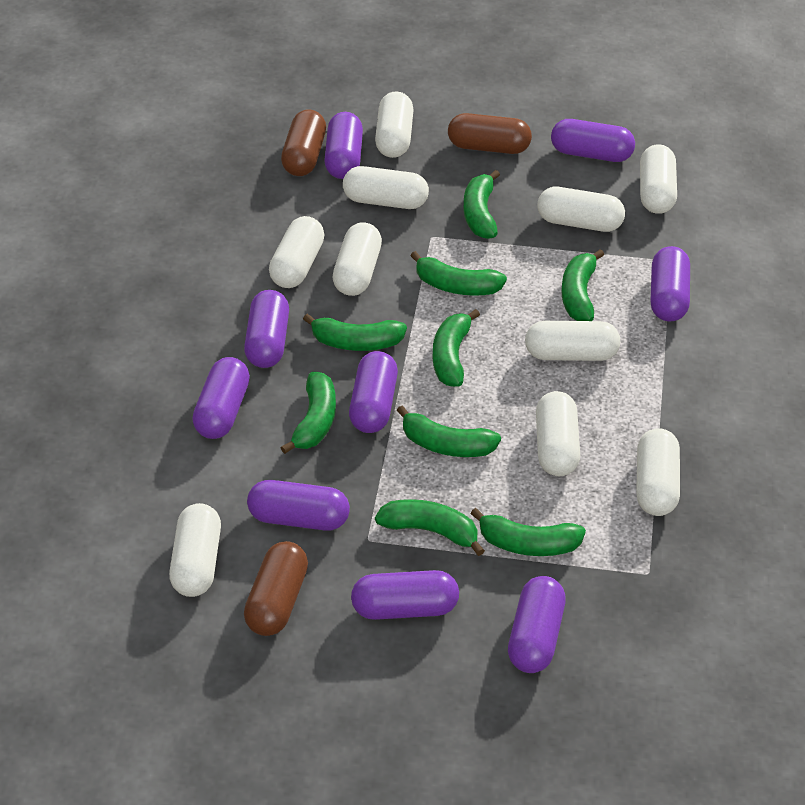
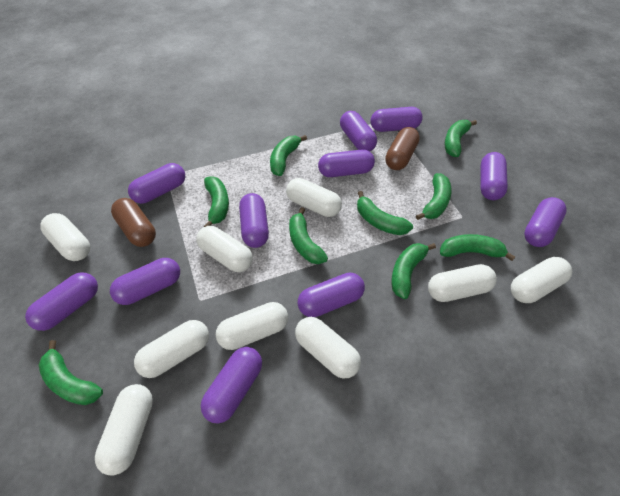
brown capsule: 3 -> 2
purple capsule: 9 -> 11
white capsule: 10 -> 9

